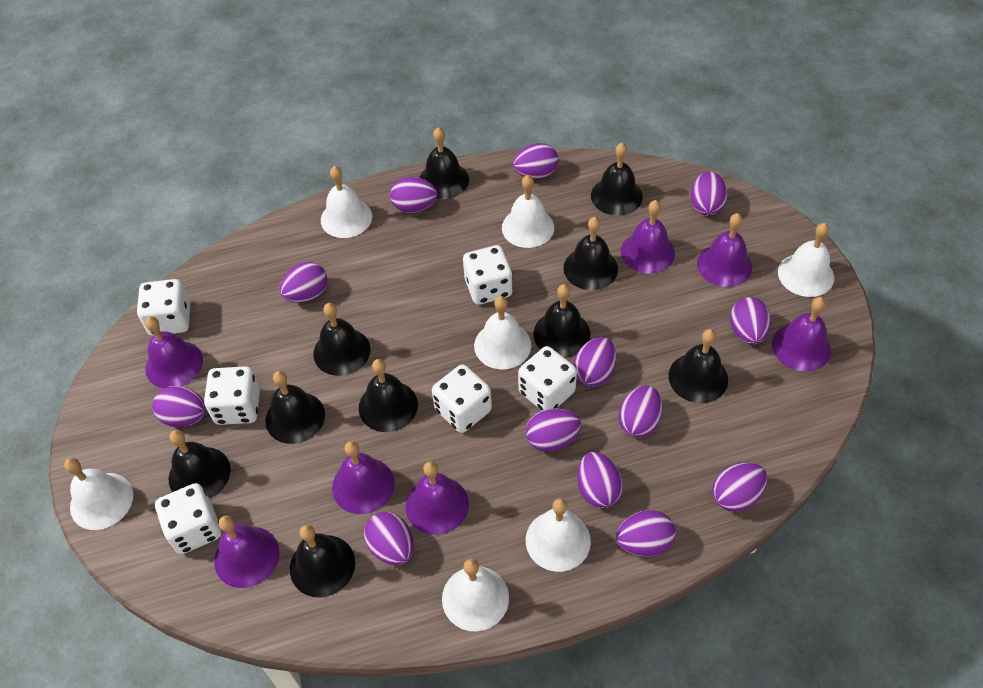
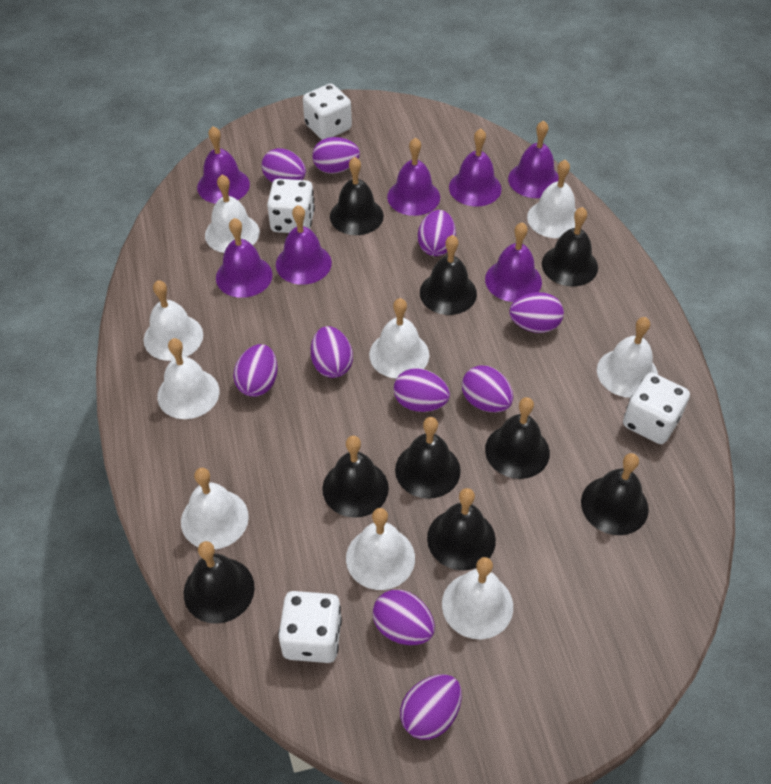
black bell: 10 -> 9
purple egg: 13 -> 10
white bell: 7 -> 9
white dice: 6 -> 4

